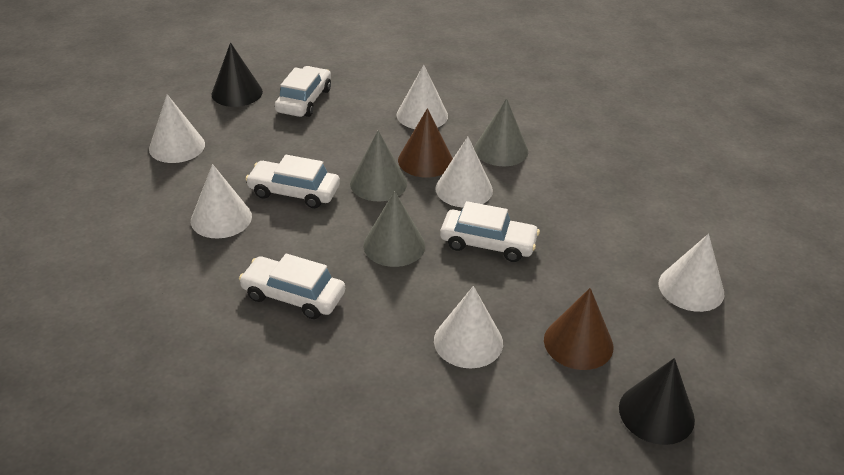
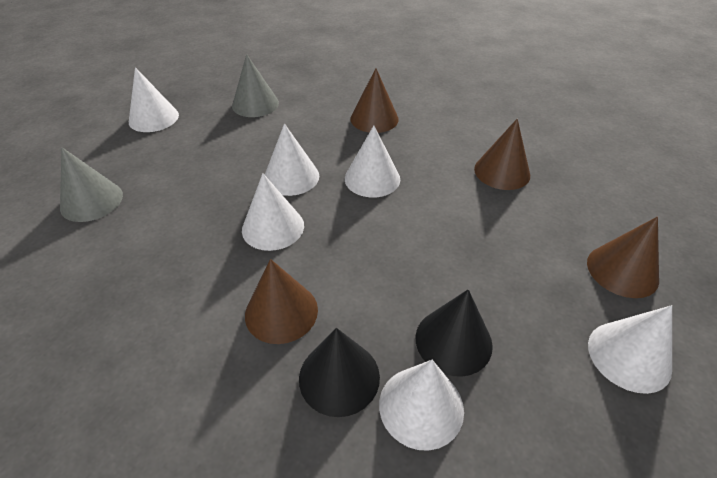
brown cone: 2 -> 4
grey cone: 3 -> 2
white car: 4 -> 0

